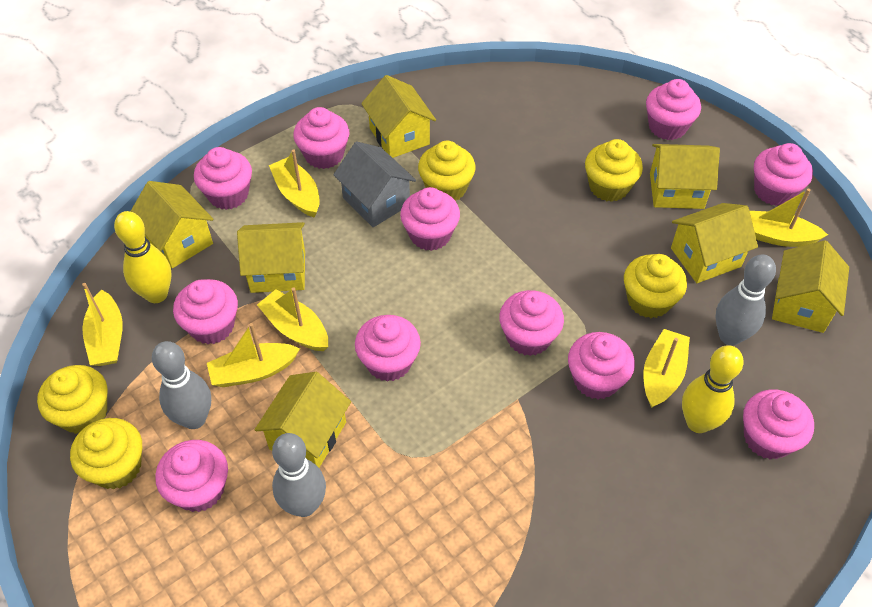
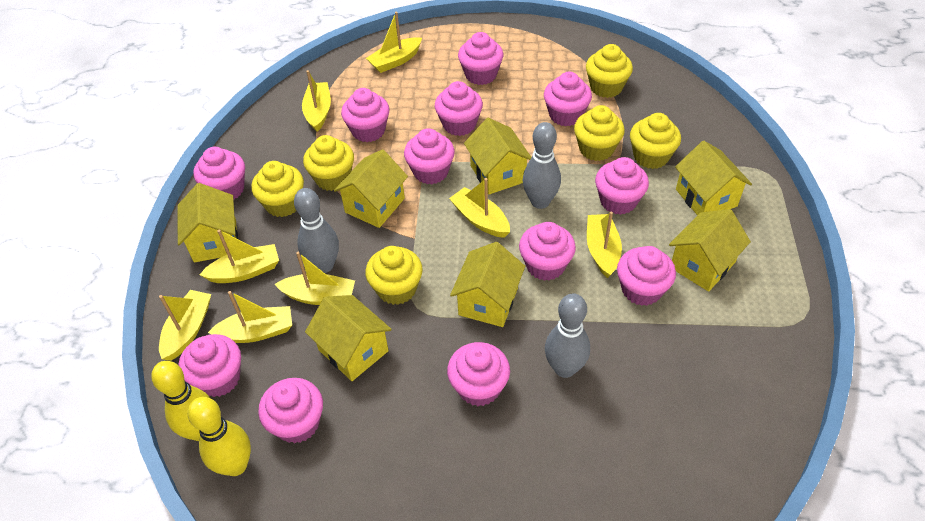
grey house: 1 -> 0
pink cupcake: 11 -> 12
yellow boat: 6 -> 8
yellow cupcake: 5 -> 6

